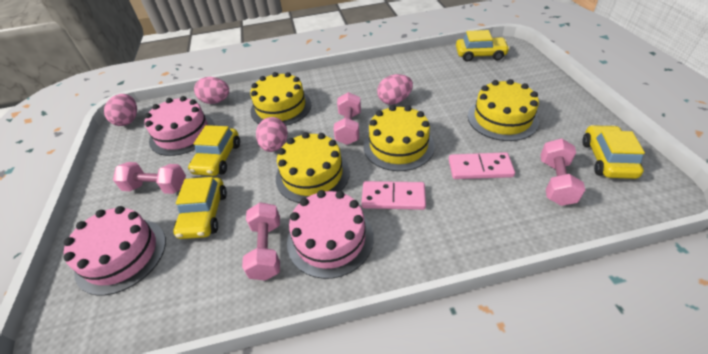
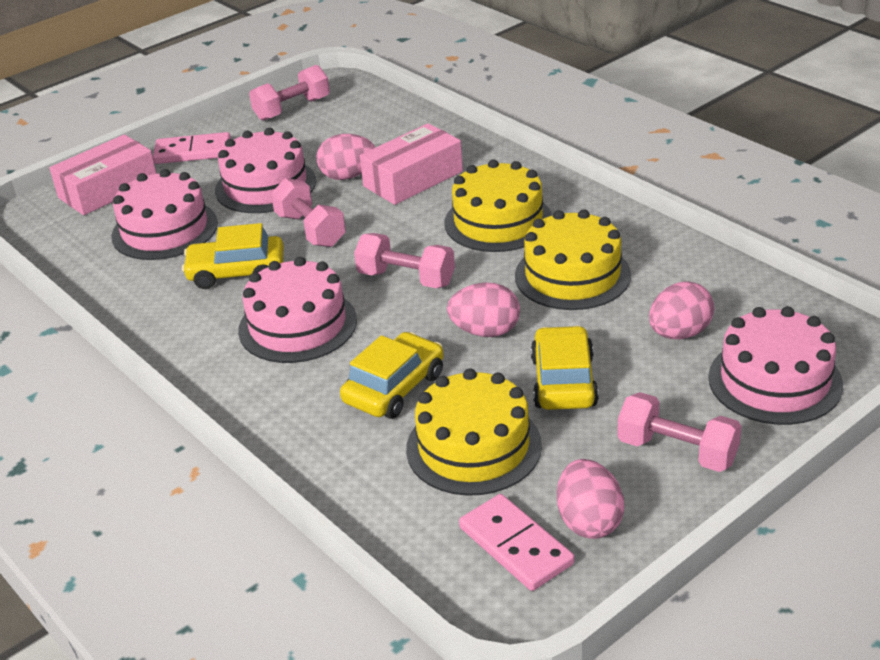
pink box: 0 -> 2
pink cake: 3 -> 4
yellow cake: 4 -> 3
yellow car: 4 -> 3

